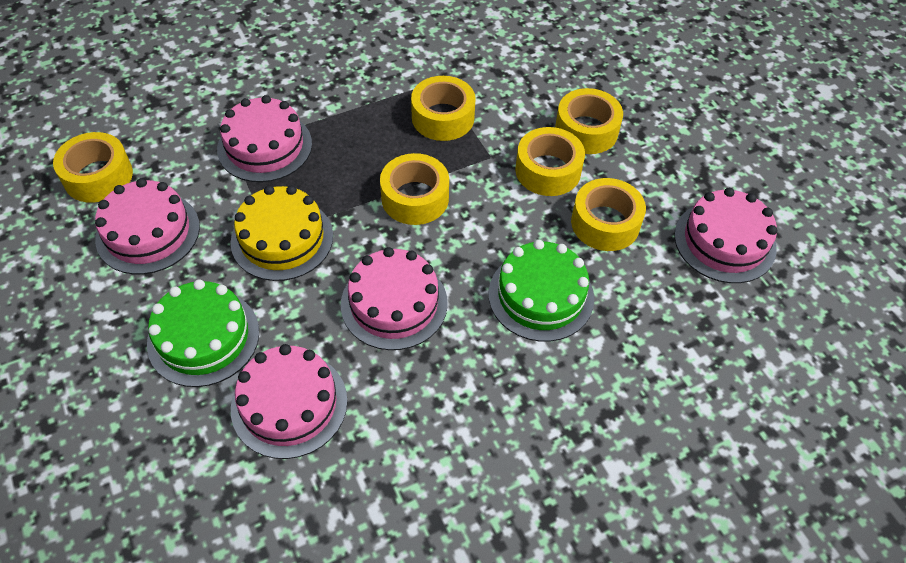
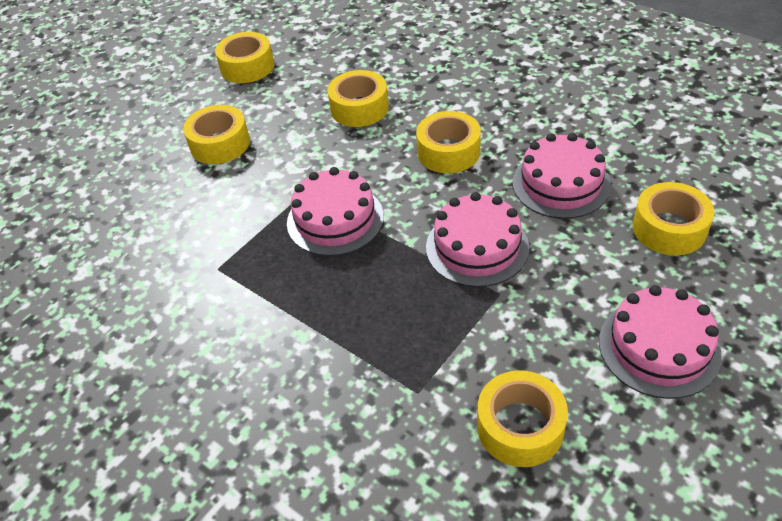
green cake: 2 -> 0
pink cake: 5 -> 4
yellow cake: 1 -> 0

